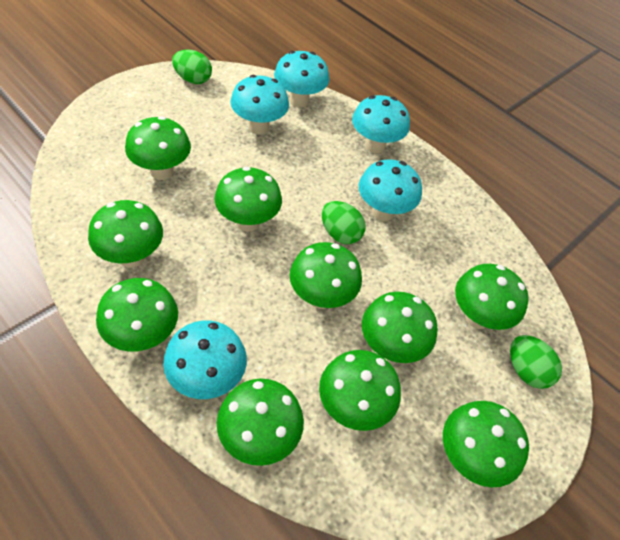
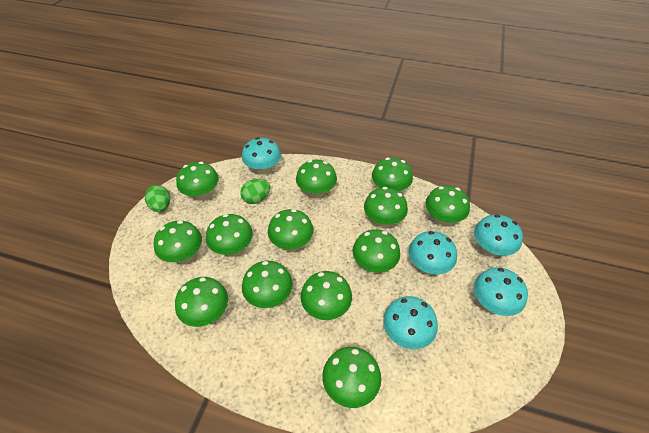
green egg: 3 -> 2
green mushroom: 10 -> 13

